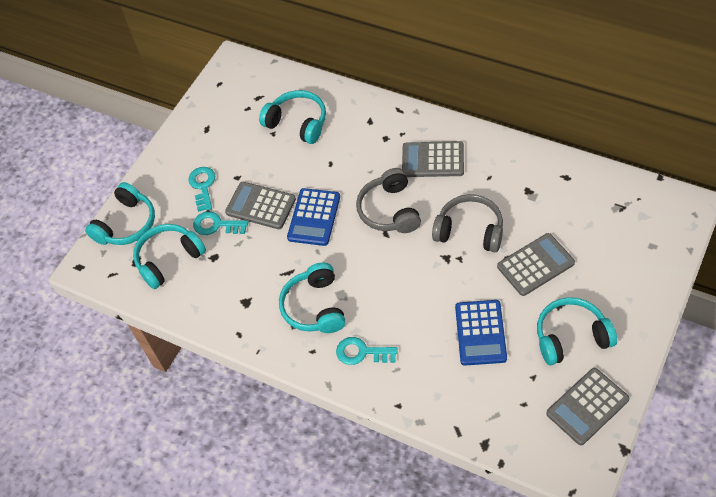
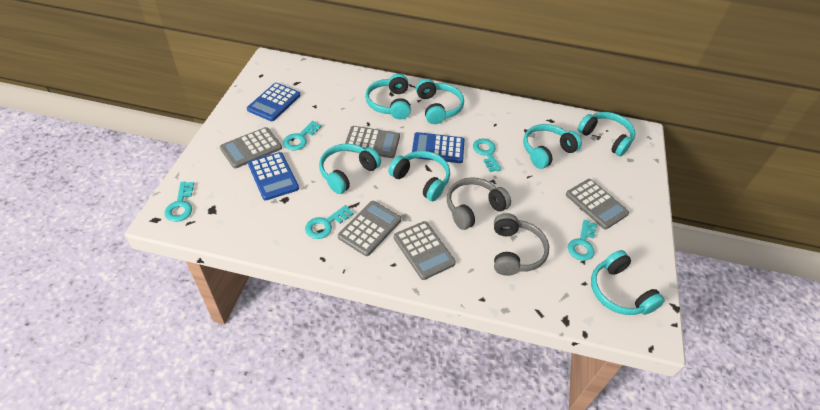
blue calculator: 2 -> 3
grey calculator: 4 -> 5
turquoise headphones: 5 -> 7
turquoise key: 3 -> 5

